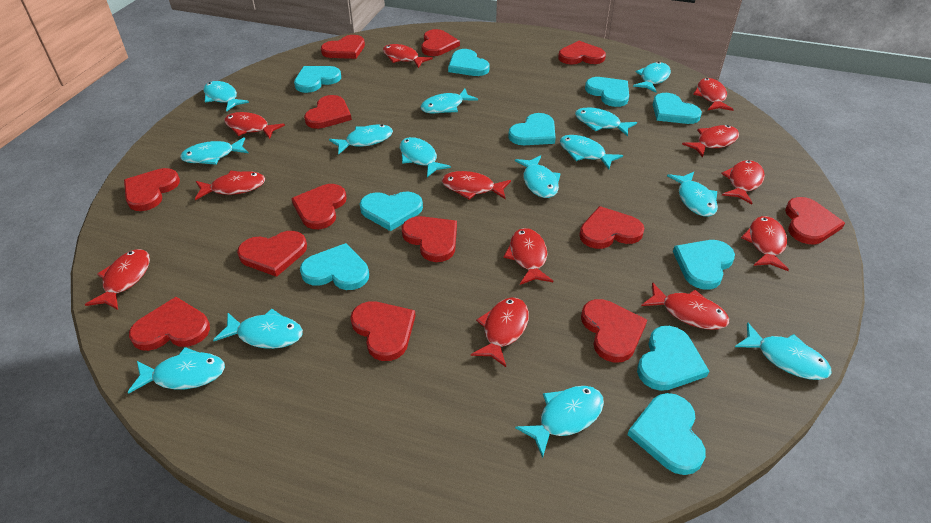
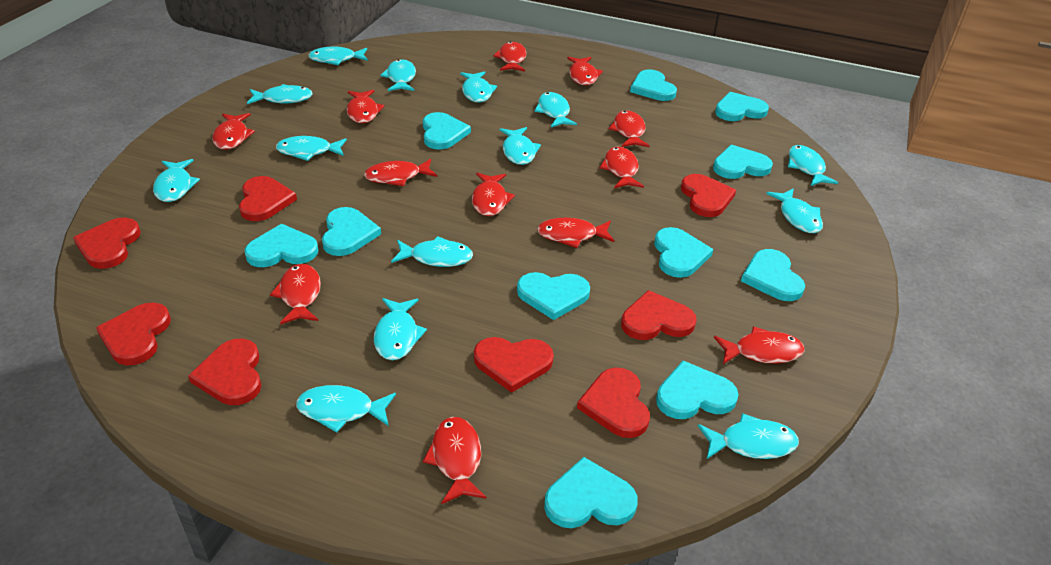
red heart: 13 -> 8
turquoise heart: 10 -> 11

